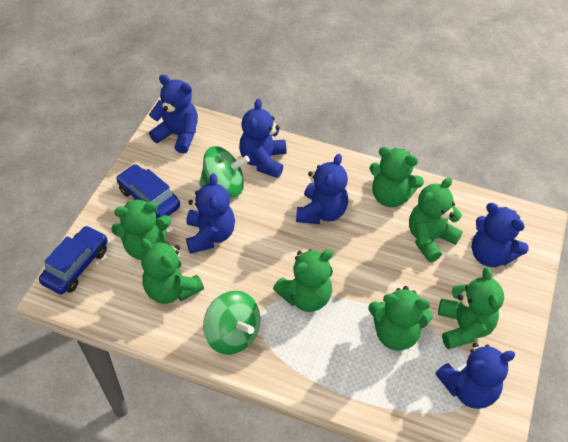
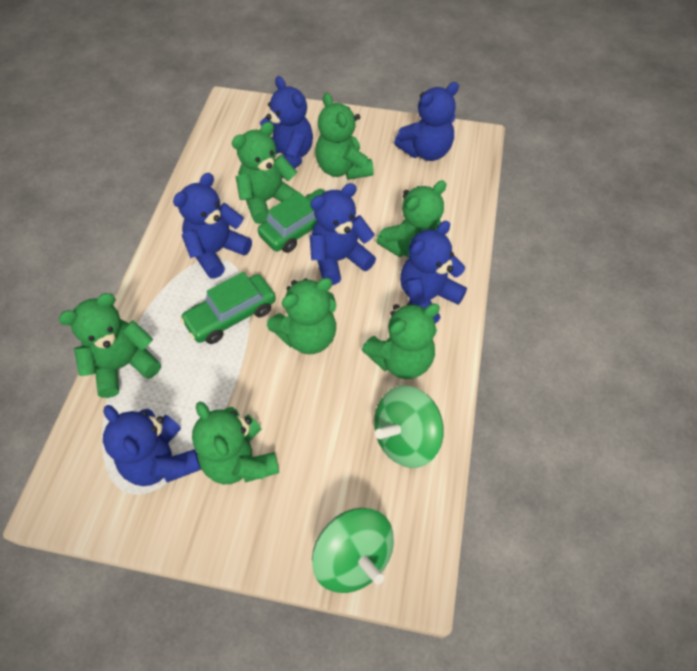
blue car: 2 -> 0
green car: 0 -> 2

